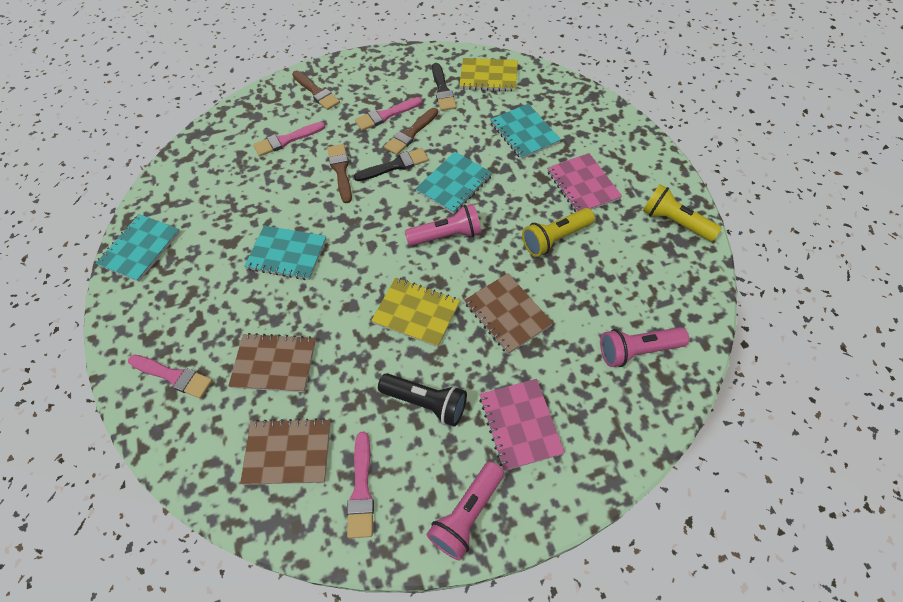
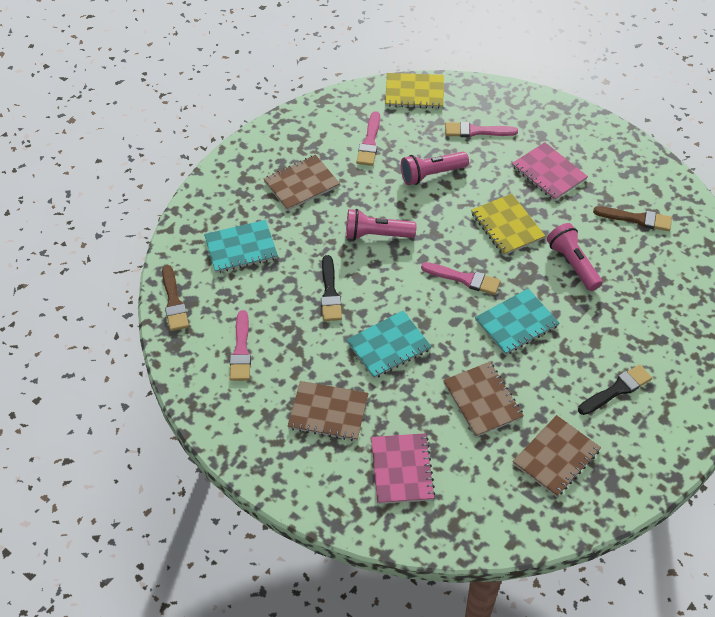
black flashlight: 1 -> 0
brown brush: 3 -> 2
brown notebook: 3 -> 4
turquoise notebook: 4 -> 3
yellow flashlight: 2 -> 0

